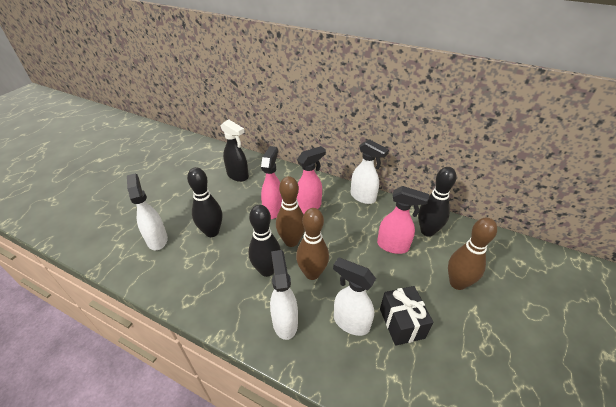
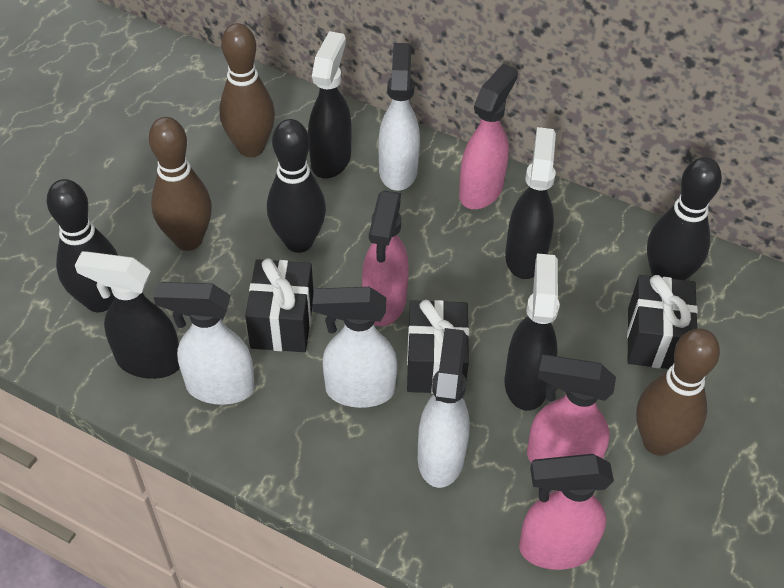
black gift: 1 -> 3
black spray bottle: 1 -> 4
pink spray bottle: 3 -> 4

